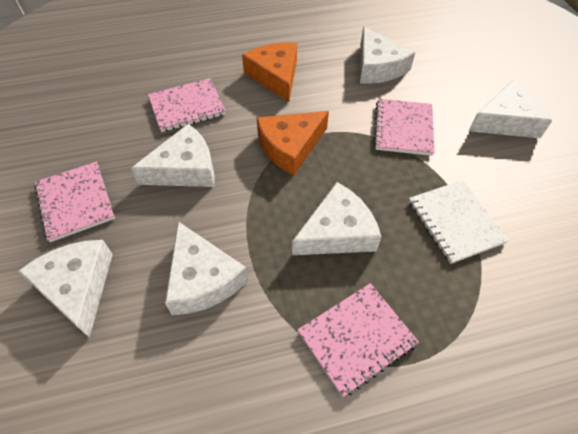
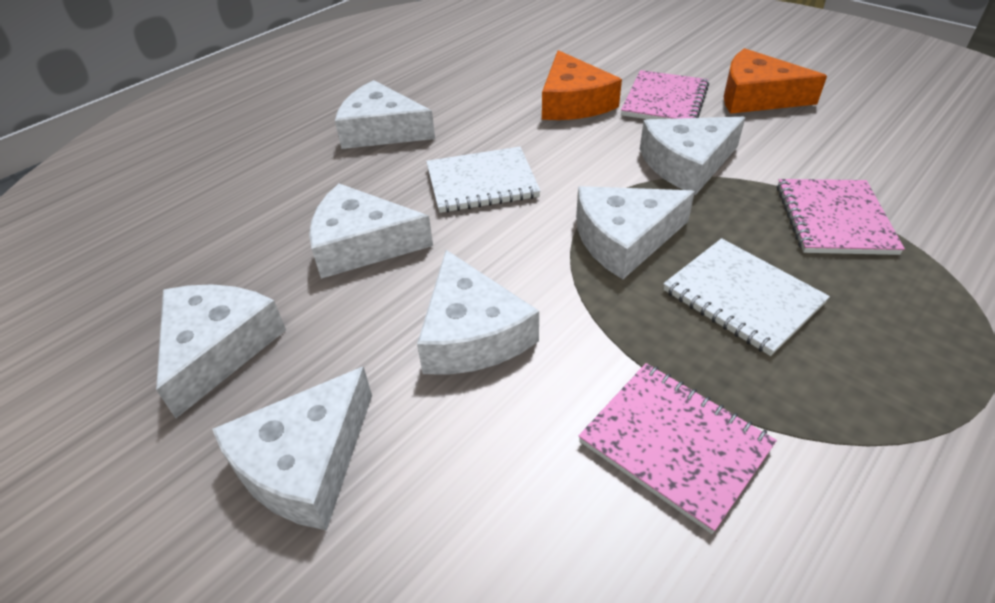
pink notebook: 4 -> 3
white cheese: 6 -> 7
white notebook: 1 -> 2

